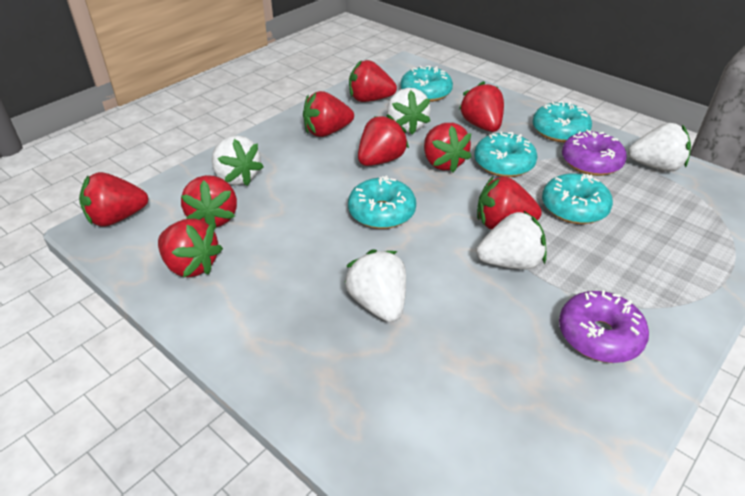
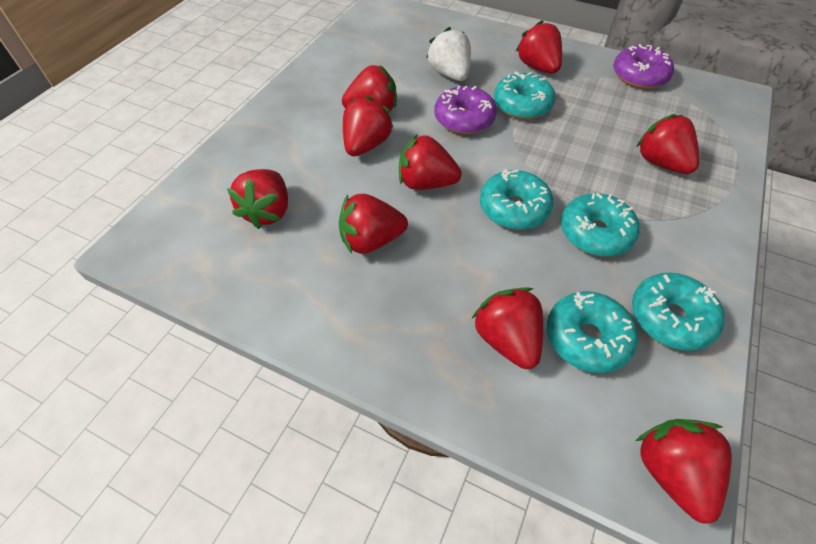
white strawberry: 5 -> 1

